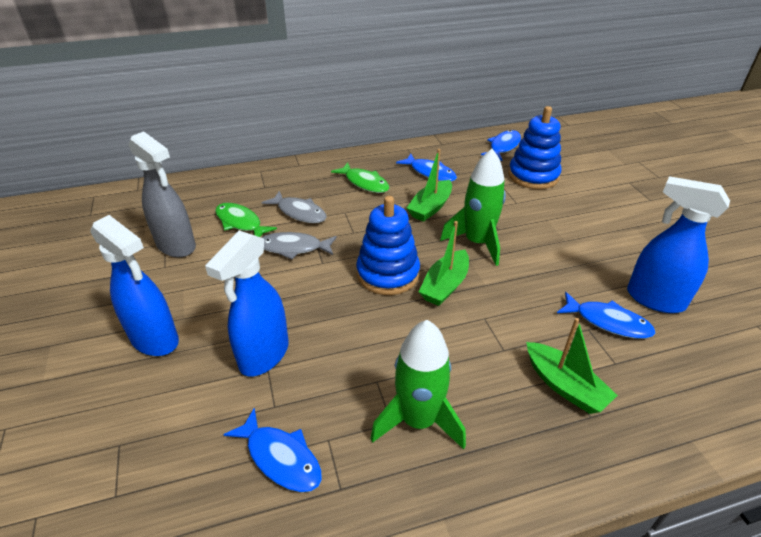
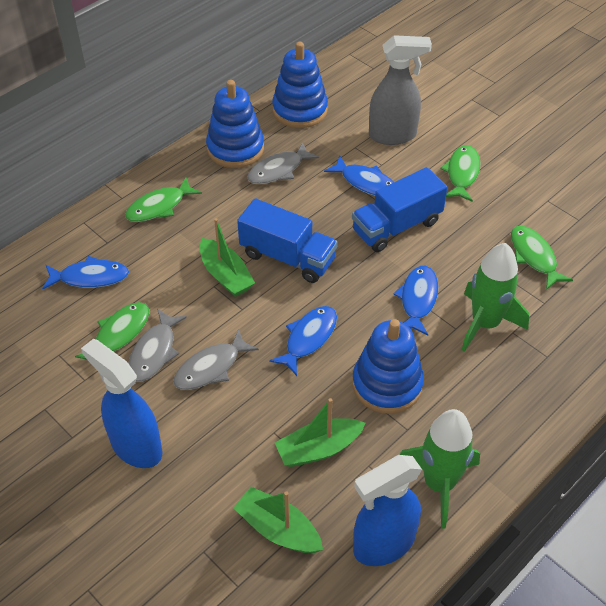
blue spray bottle: 3 -> 2
blue stacking toy: 2 -> 3
blue truck: 0 -> 2
green fish: 2 -> 4
grey fish: 2 -> 3

